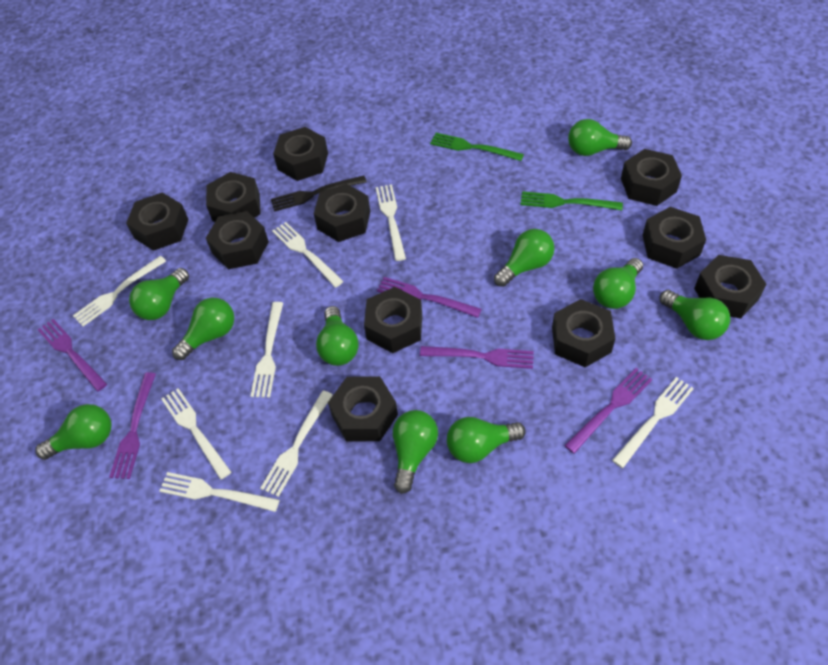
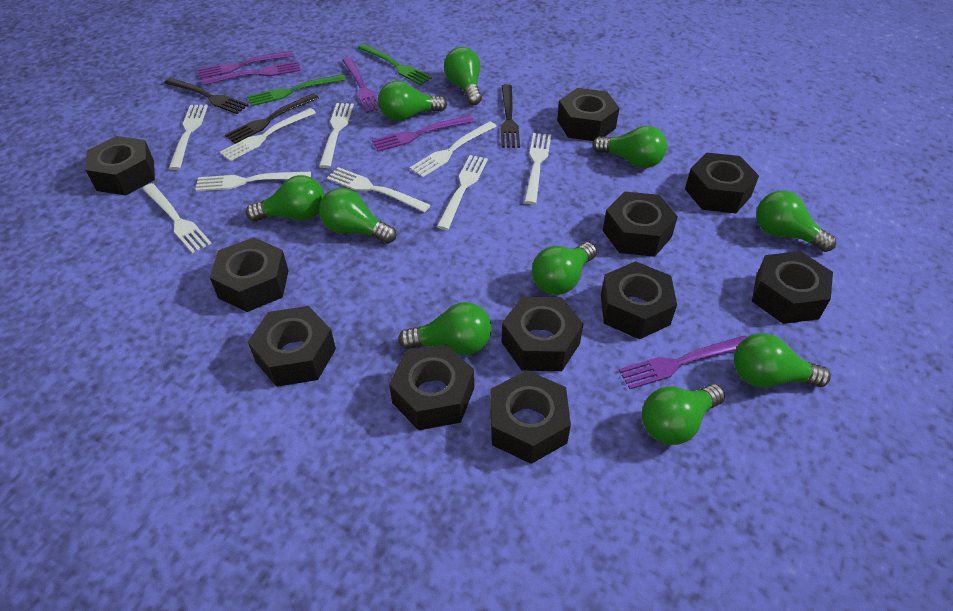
black fork: 1 -> 3
white fork: 8 -> 9

